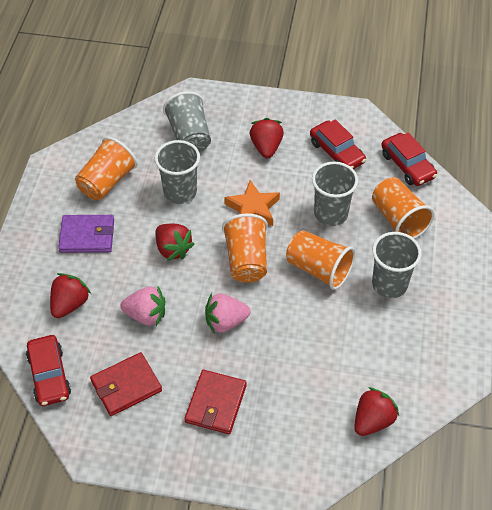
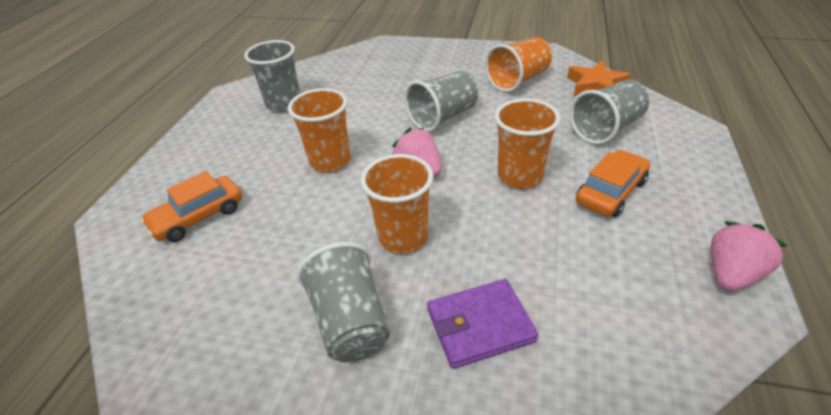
orange car: 0 -> 2
red car: 3 -> 0
red strawberry: 4 -> 0
red wallet: 2 -> 0

